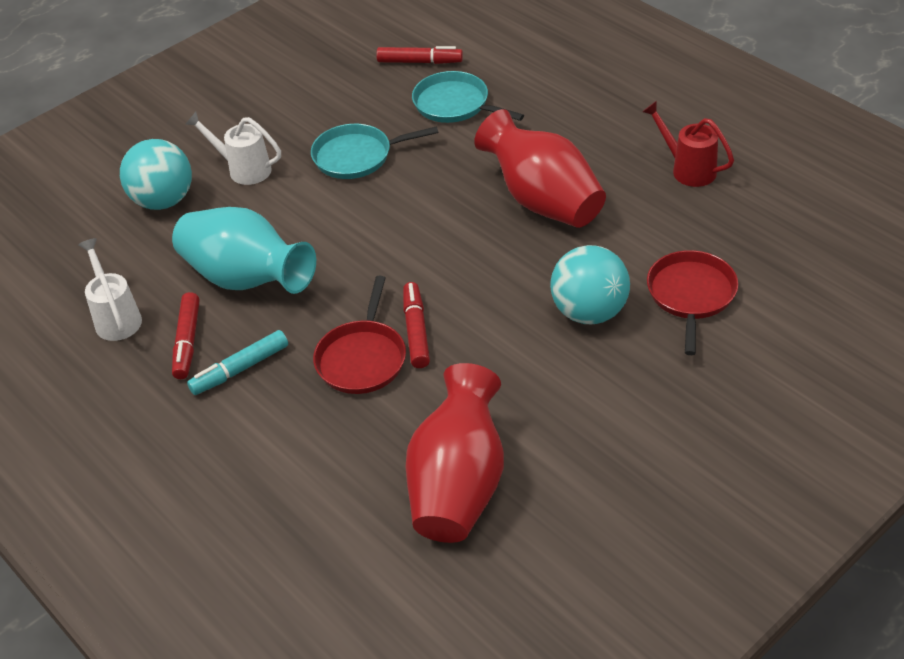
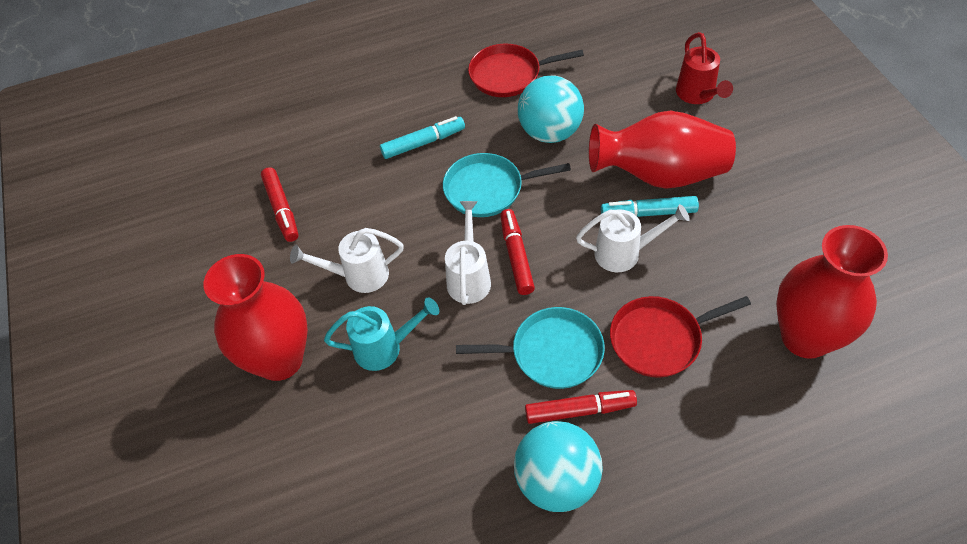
red vase: 2 -> 3
turquoise marker: 1 -> 2
turquoise vase: 1 -> 0
turquoise watering can: 0 -> 1
white watering can: 2 -> 3

